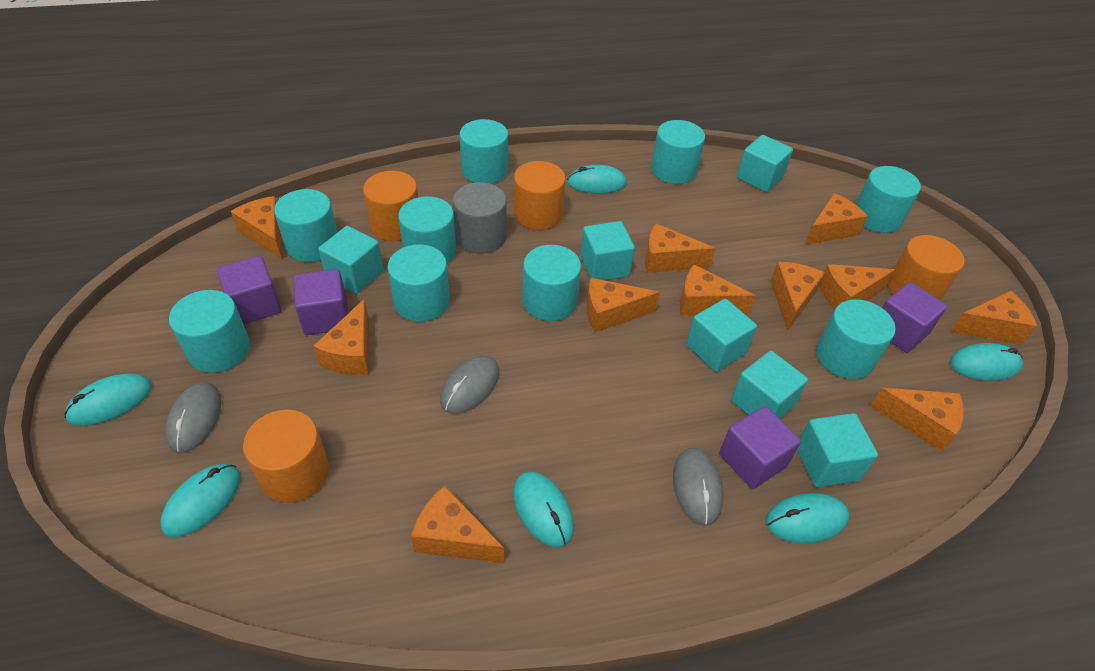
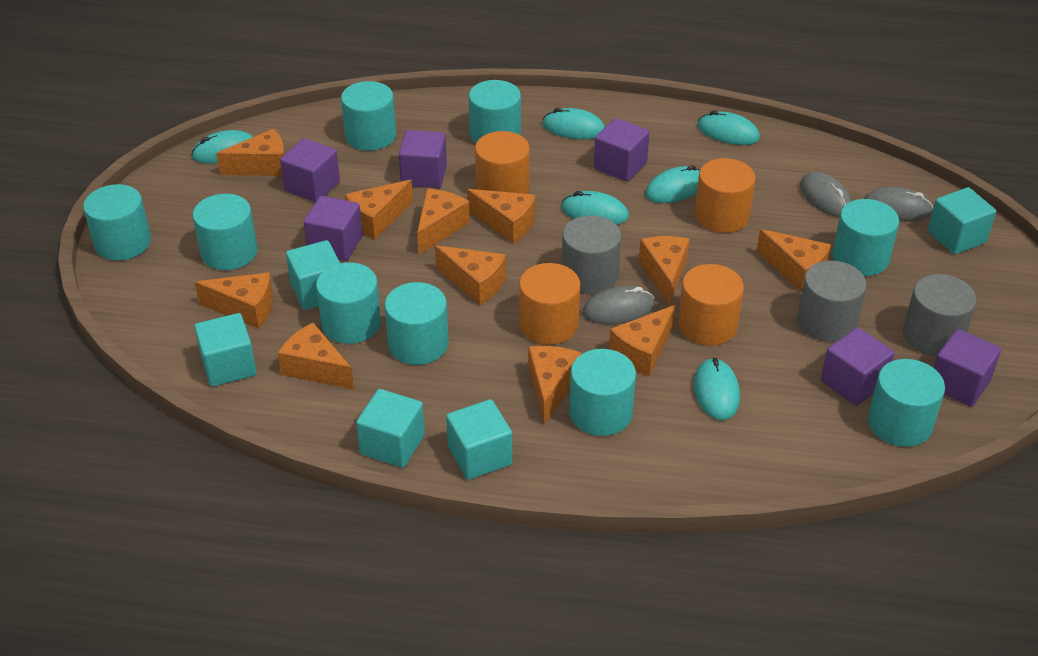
grey cylinder: 1 -> 3
purple cube: 4 -> 6
turquoise cube: 6 -> 5

